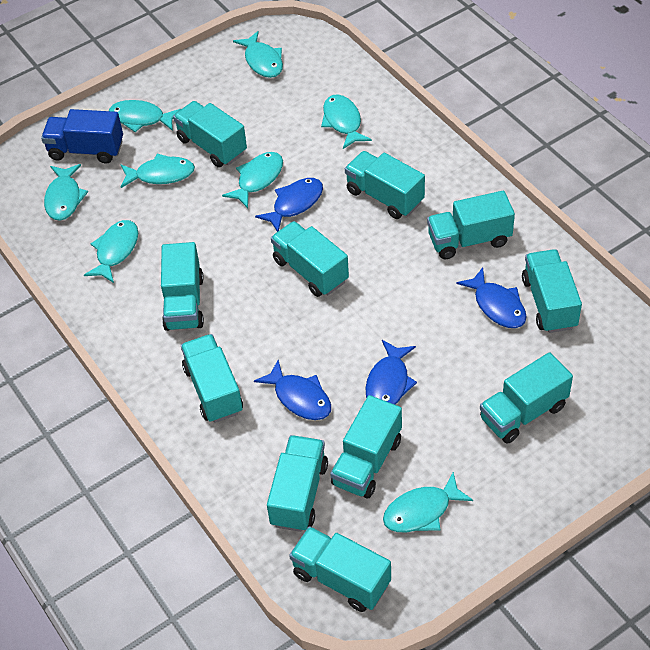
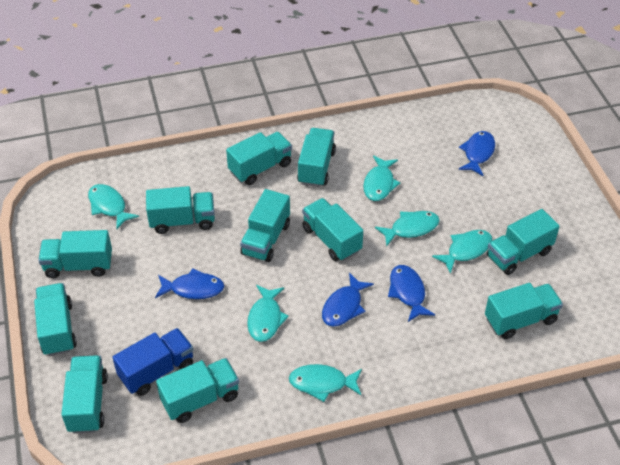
turquoise fish: 8 -> 6

